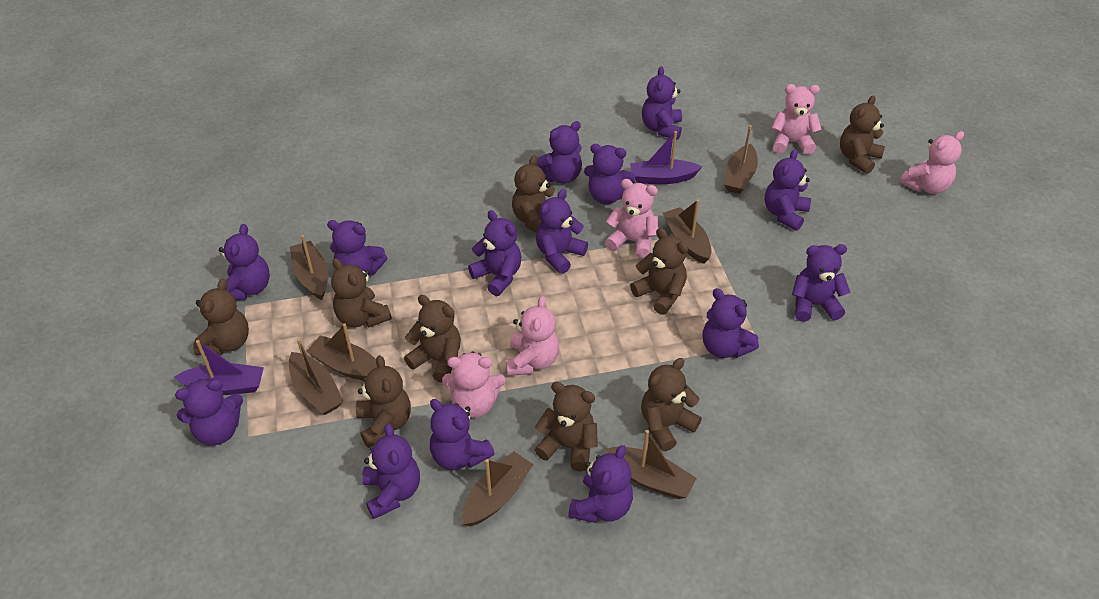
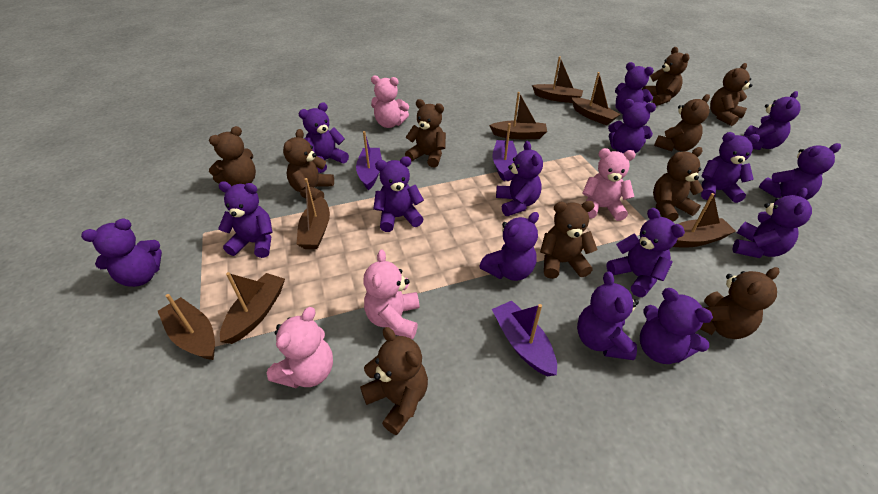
brown teddy bear: 9 -> 10
pink teddy bear: 5 -> 4
purple boat: 2 -> 3
purple teddy bear: 14 -> 15

